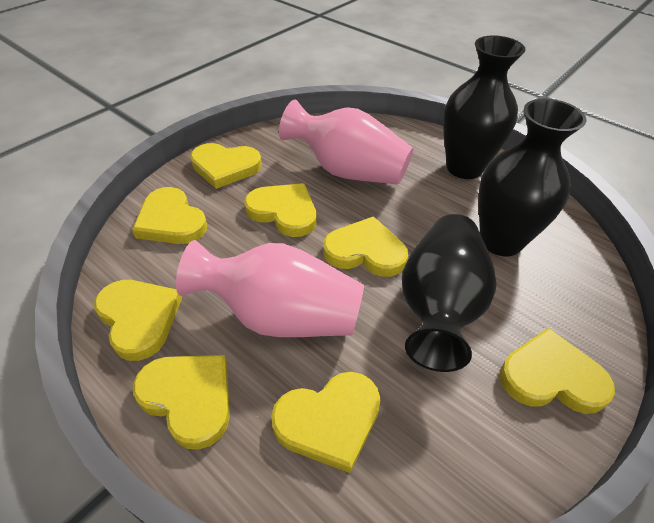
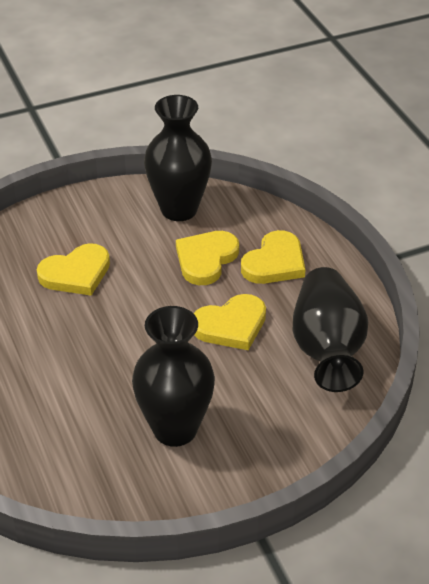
pink vase: 2 -> 0
yellow heart: 8 -> 4

